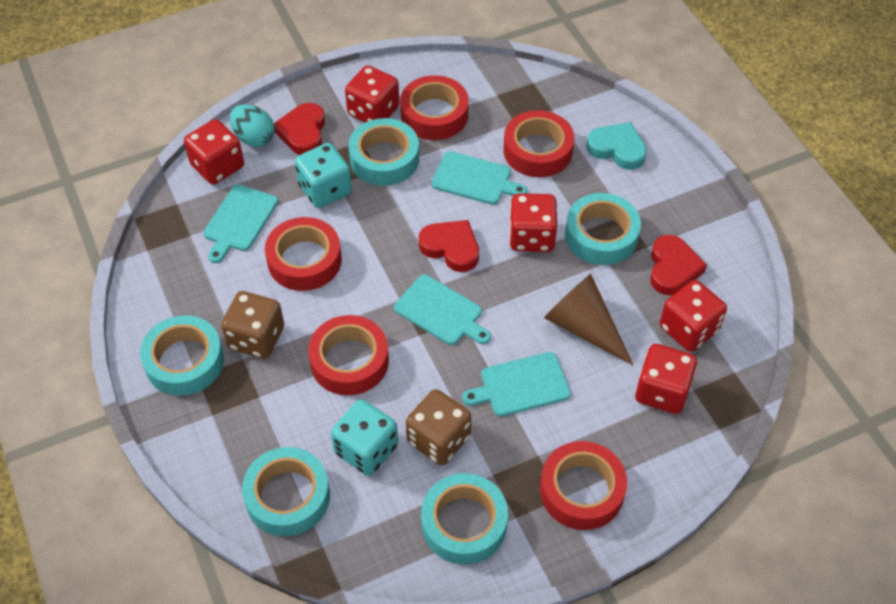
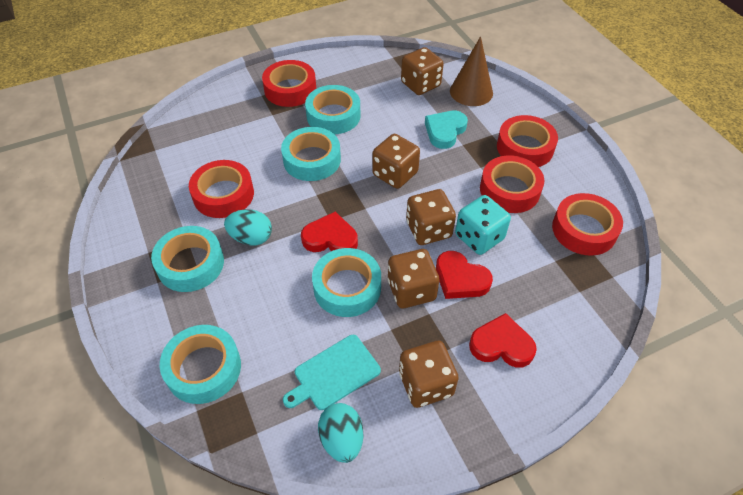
brown dice: 2 -> 5
red dice: 5 -> 0
turquoise cutting board: 4 -> 1
turquoise dice: 2 -> 1
turquoise egg: 1 -> 2

